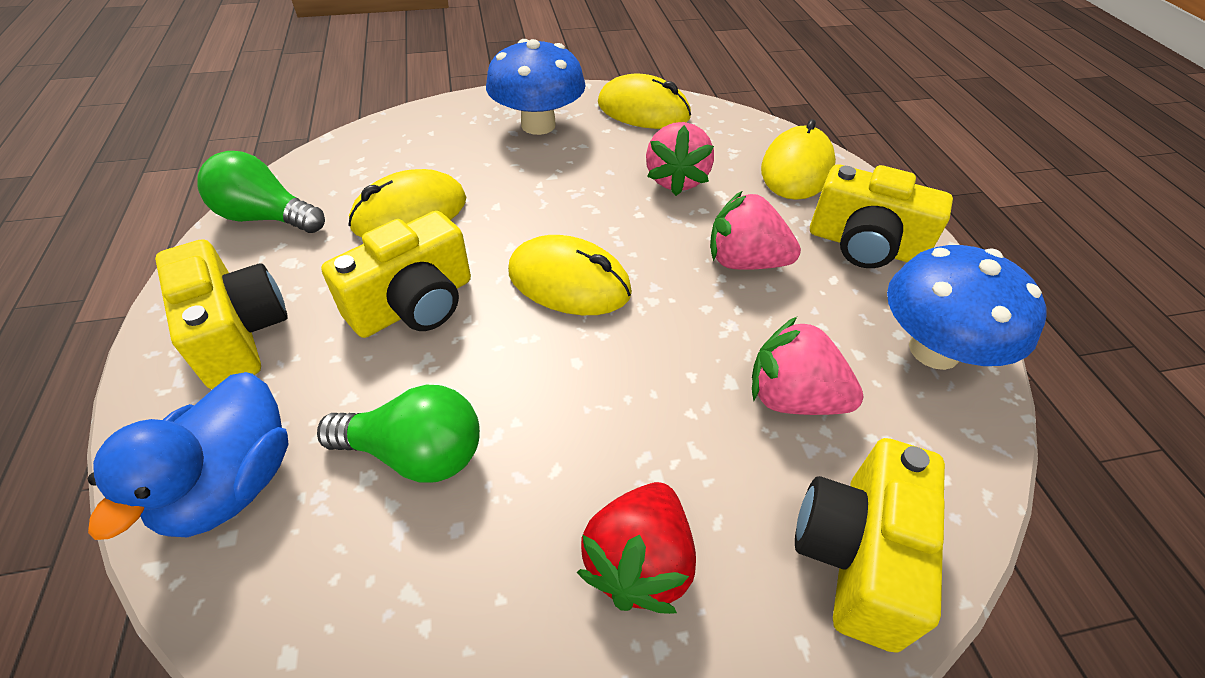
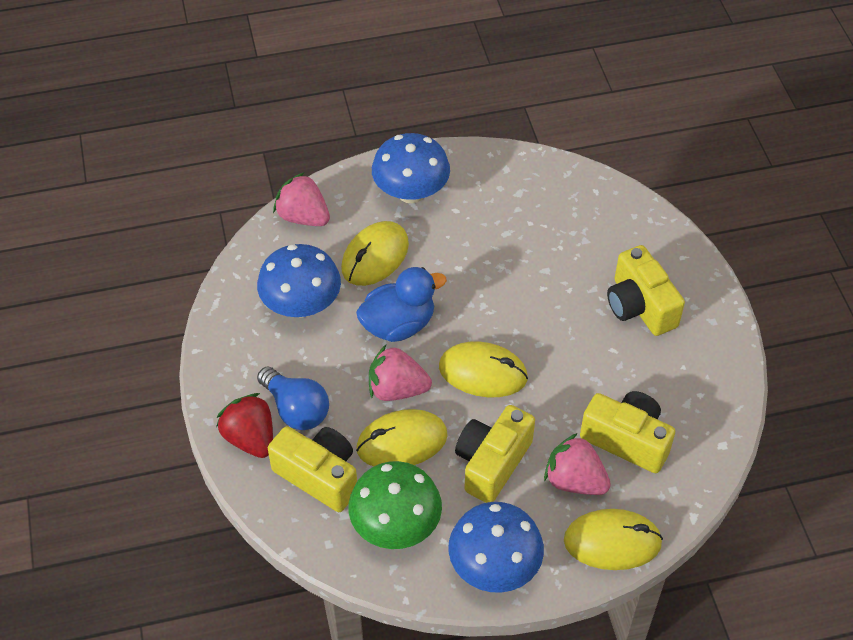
blue light bulb: 0 -> 1
blue mushroom: 2 -> 3
green light bulb: 2 -> 0
green mushroom: 0 -> 1

